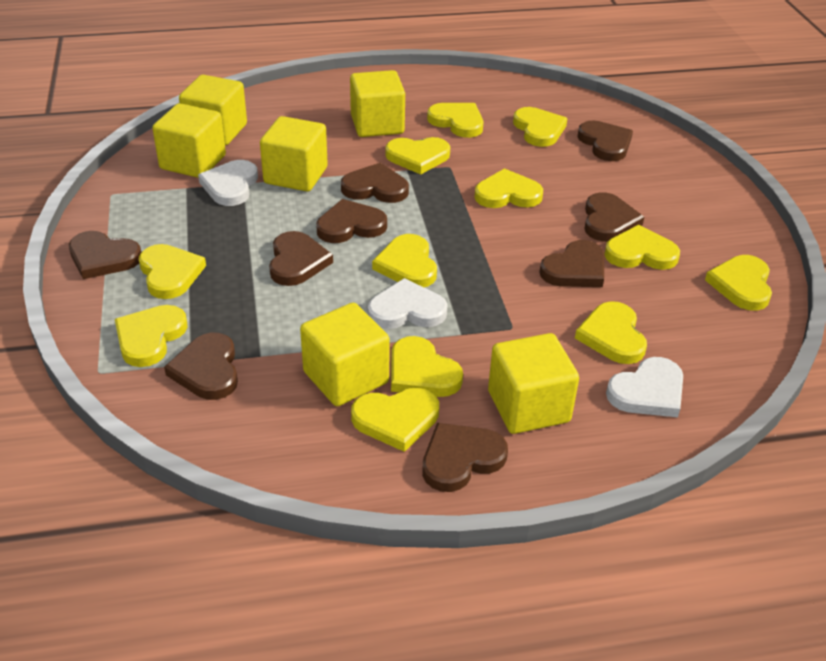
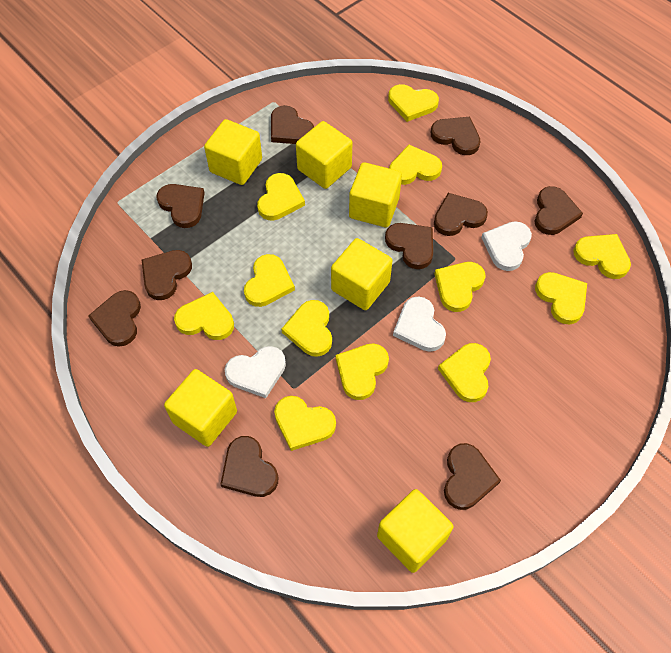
brown heart: 9 -> 10

